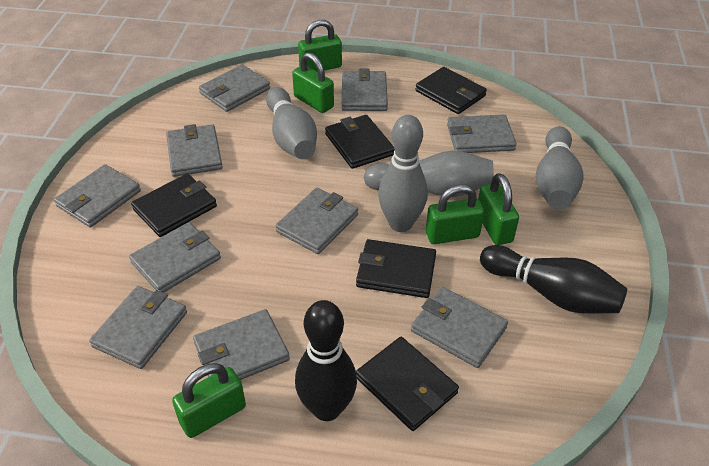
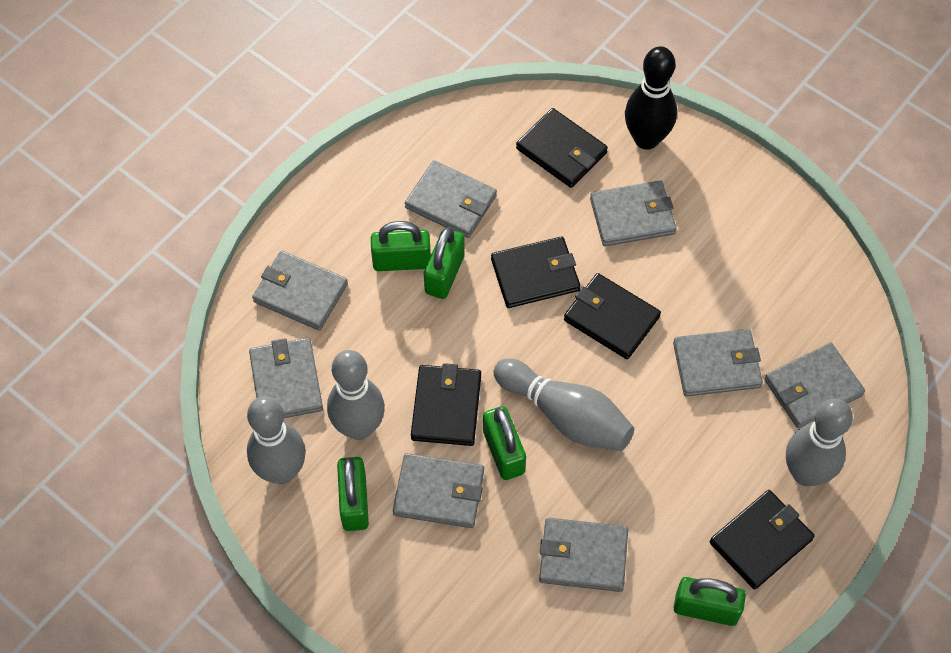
black bowling pin: 2 -> 1
grey wallet: 10 -> 8

